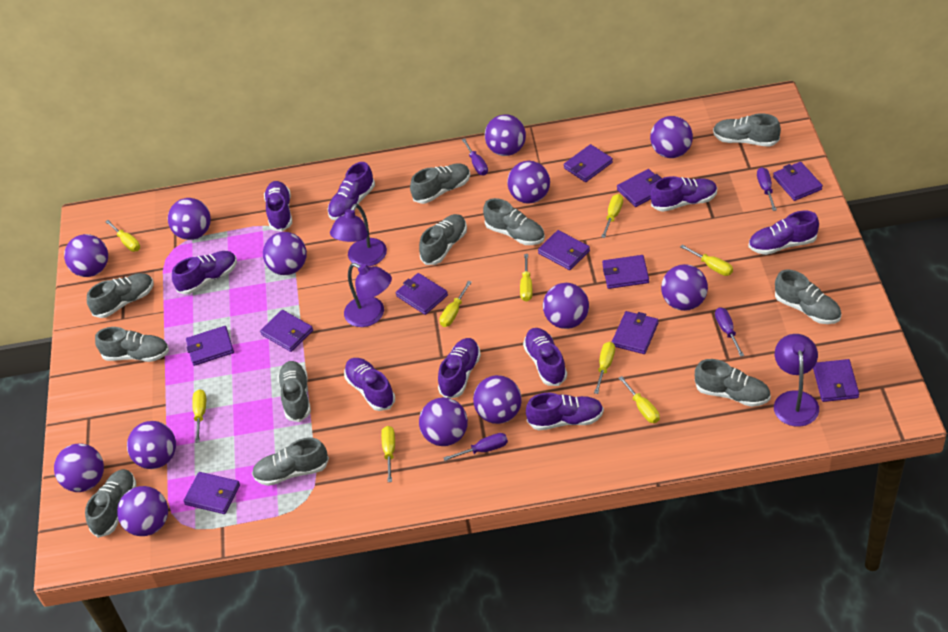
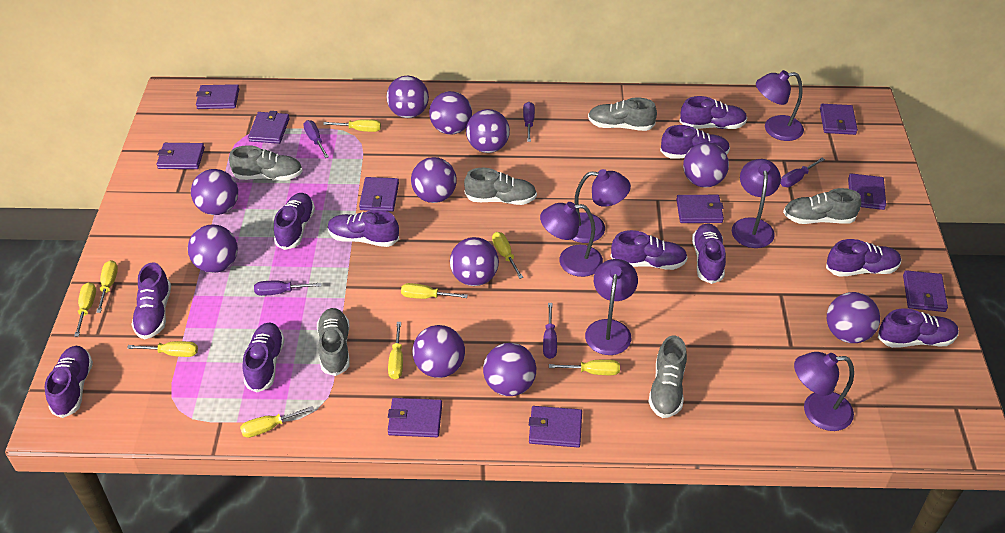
grey shoe: 11 -> 6
purple ball: 13 -> 11
purple lamp: 3 -> 6
purple screwdriver: 4 -> 5
purple shoe: 9 -> 11
purple wallet: 11 -> 10

